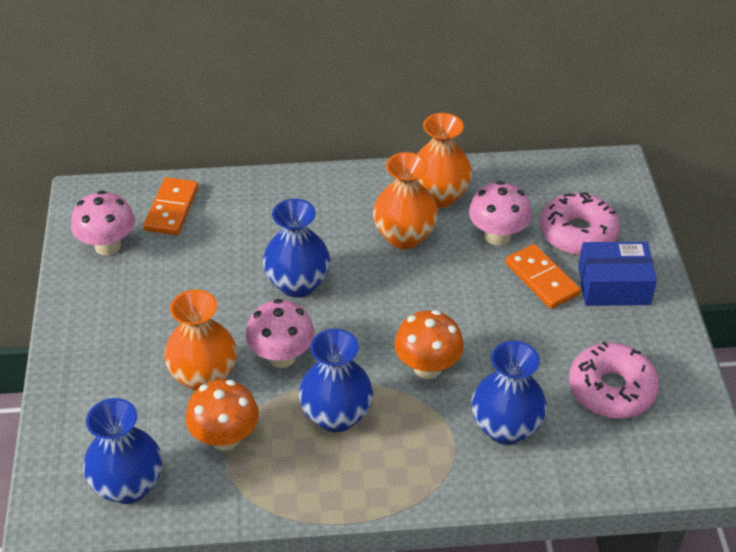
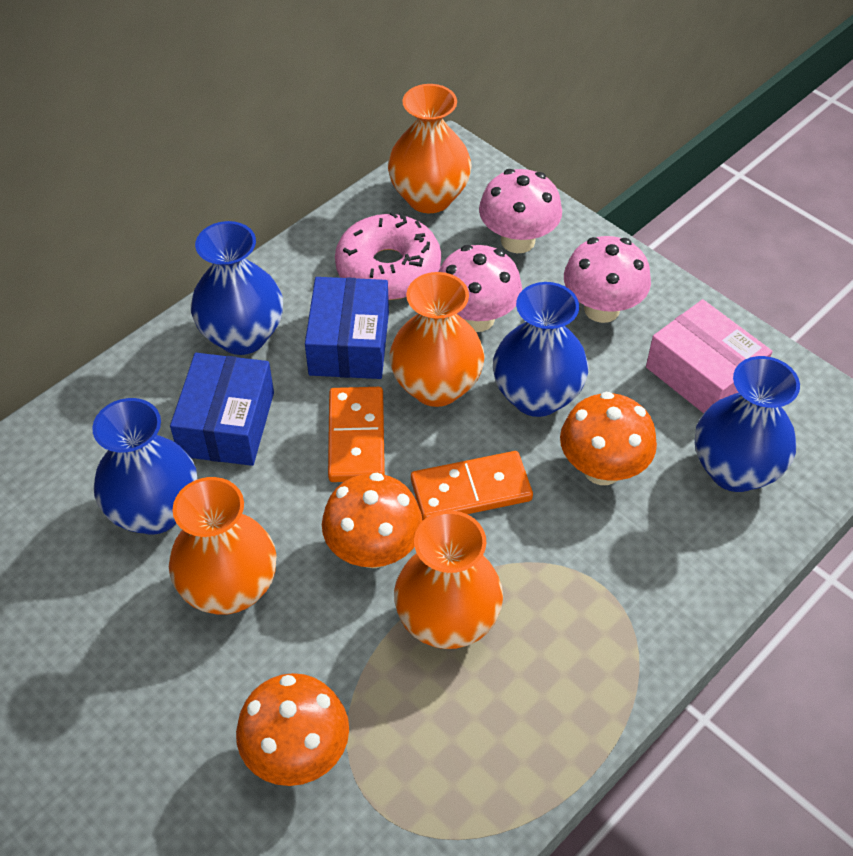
blue box: 1 -> 2
orange mushroom: 2 -> 3
orange vase: 3 -> 4
pink box: 0 -> 1
pink donut: 2 -> 1

